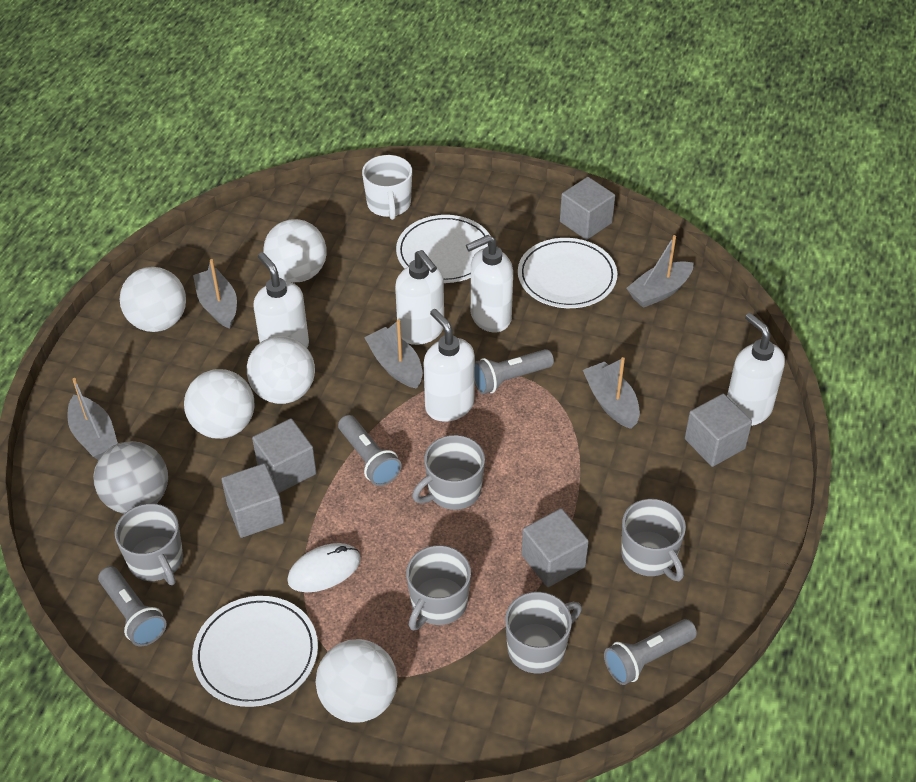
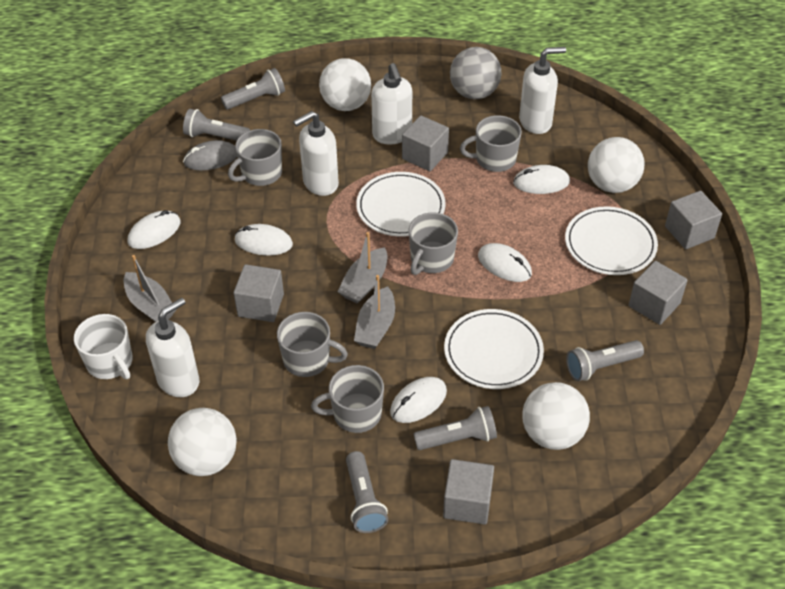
grey boat: 5 -> 3
grey flashlight: 4 -> 5
grey mouse: 0 -> 1
white ball: 5 -> 4
white mouse: 1 -> 5
white soap dispenser: 5 -> 4

